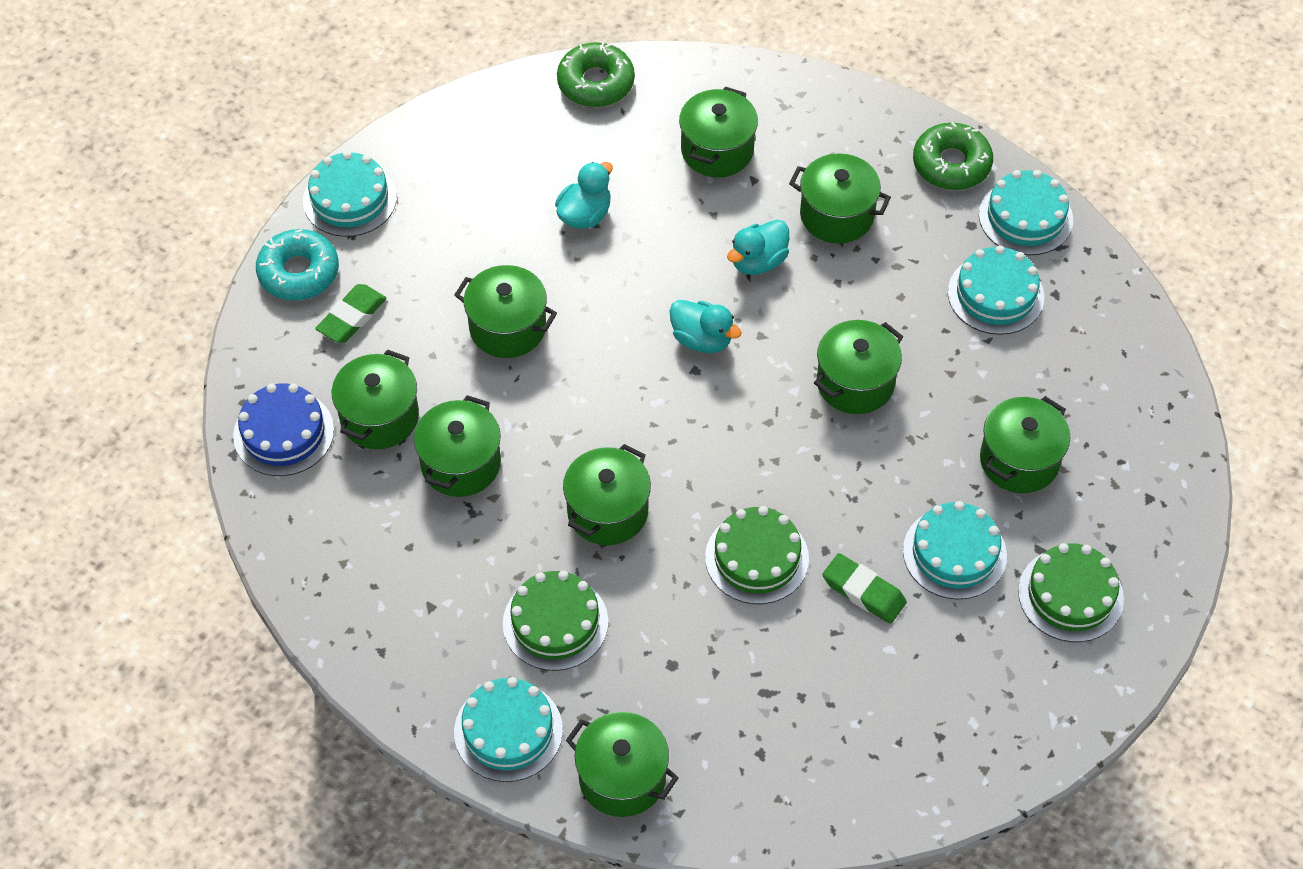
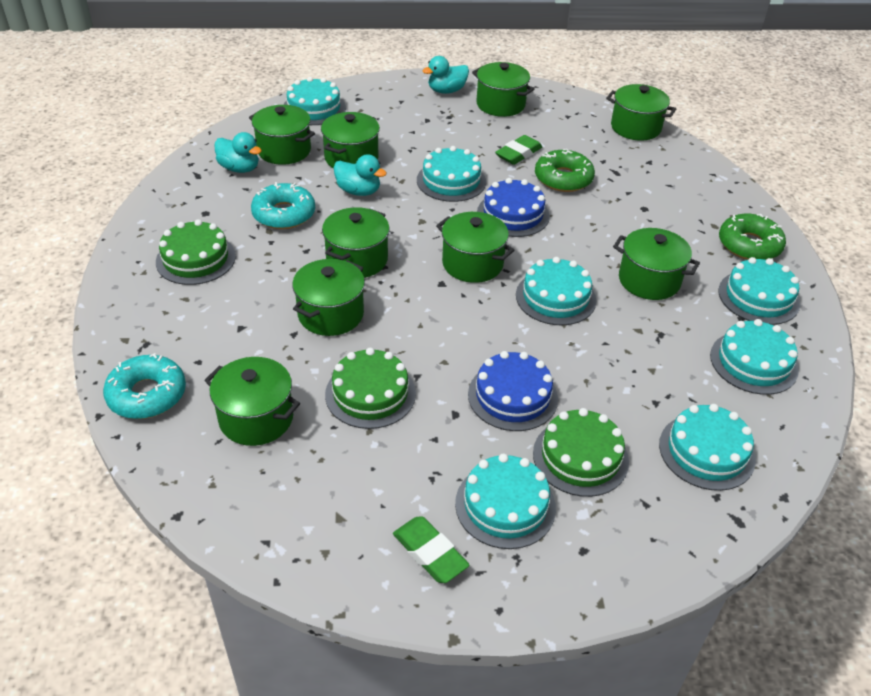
blue cake: 1 -> 2
turquoise cake: 5 -> 7
turquoise donut: 1 -> 2

